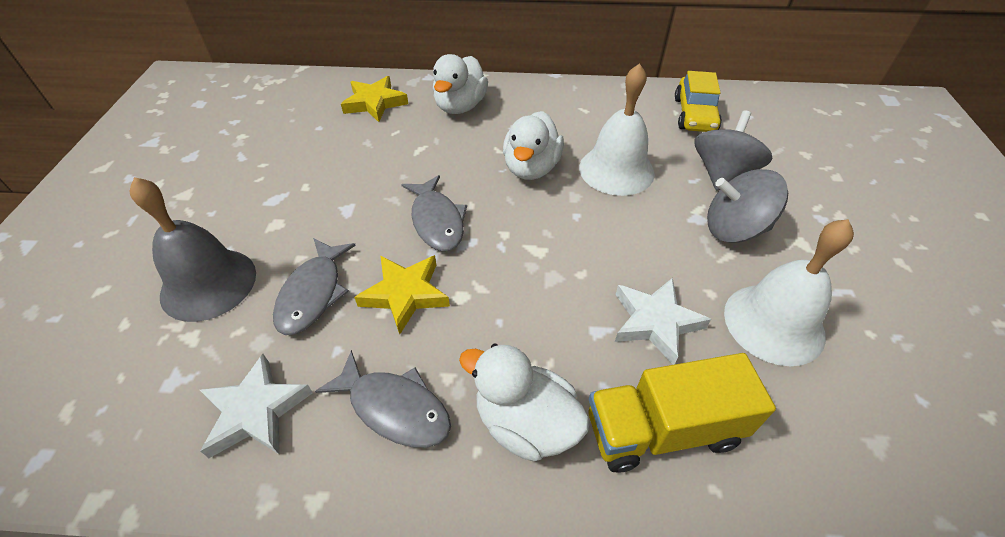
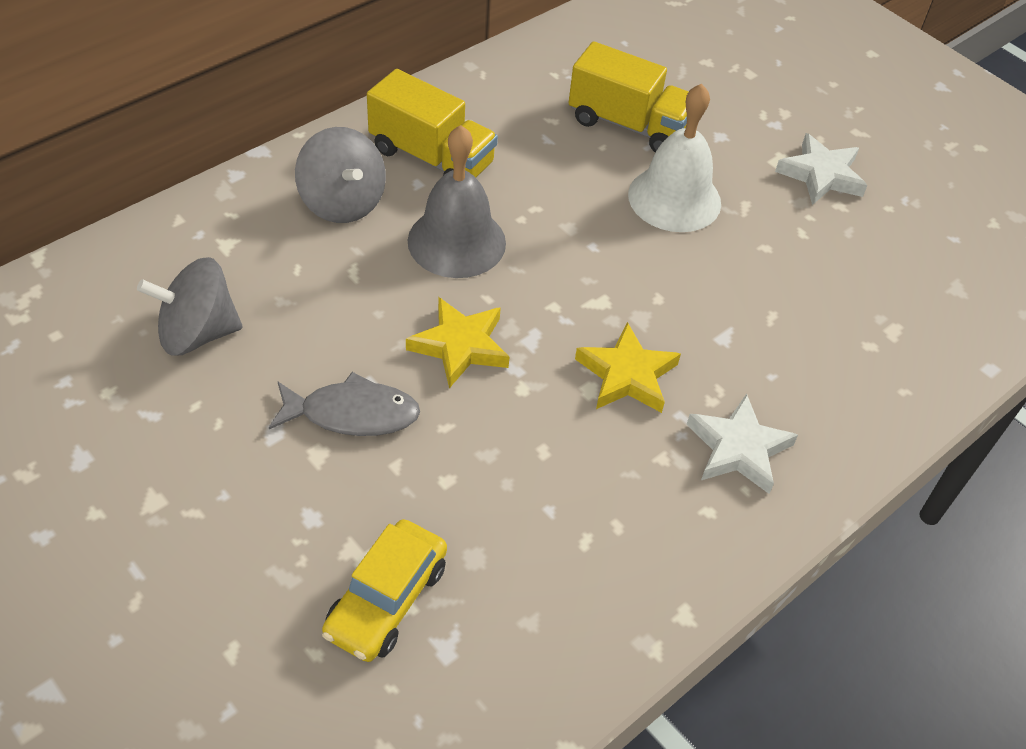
grey fish: 3 -> 1
white bell: 2 -> 1
white duck: 3 -> 0
yellow truck: 1 -> 2

